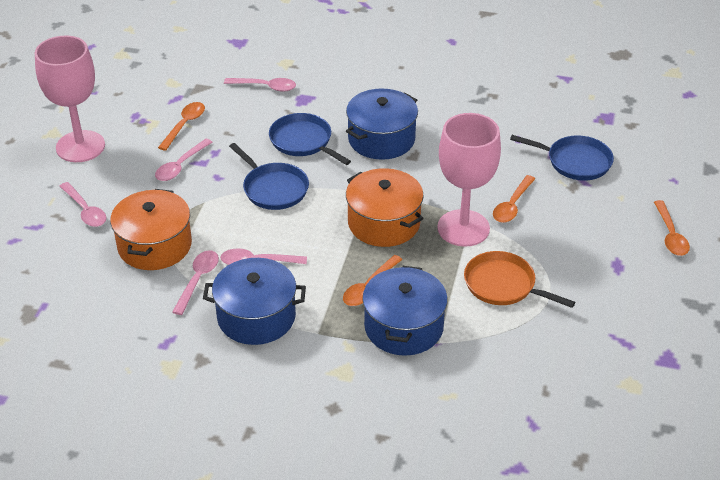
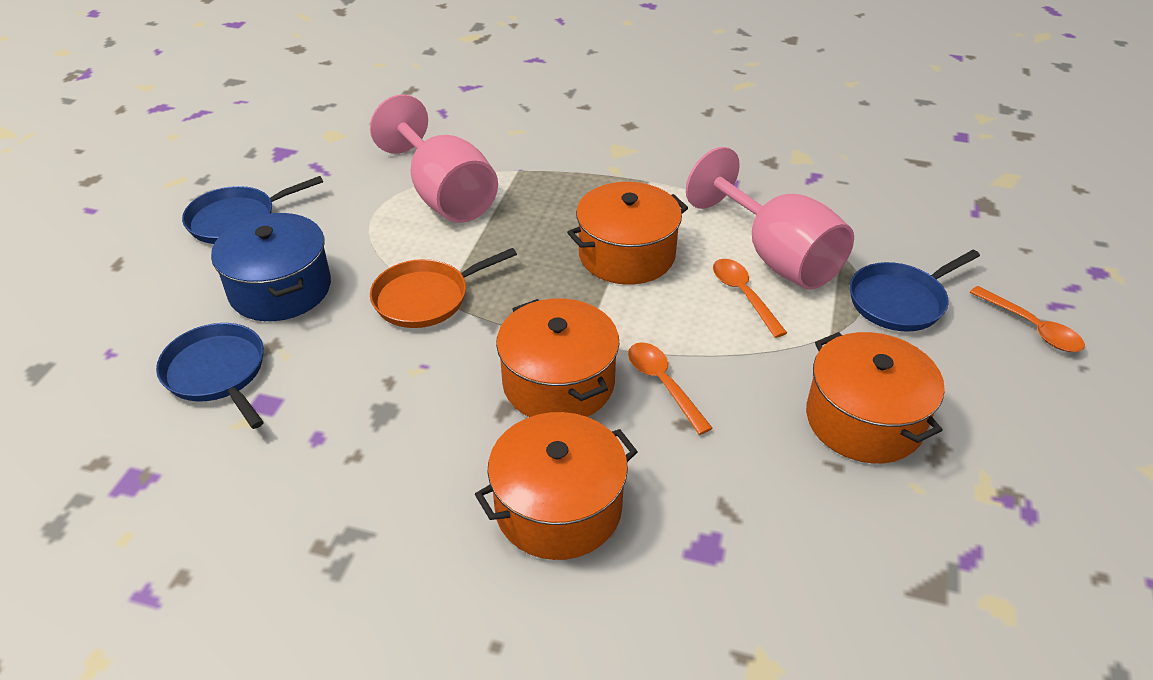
blue pot: 3 -> 1
orange pot: 2 -> 4
orange spoon: 4 -> 3
pink spoon: 5 -> 0

